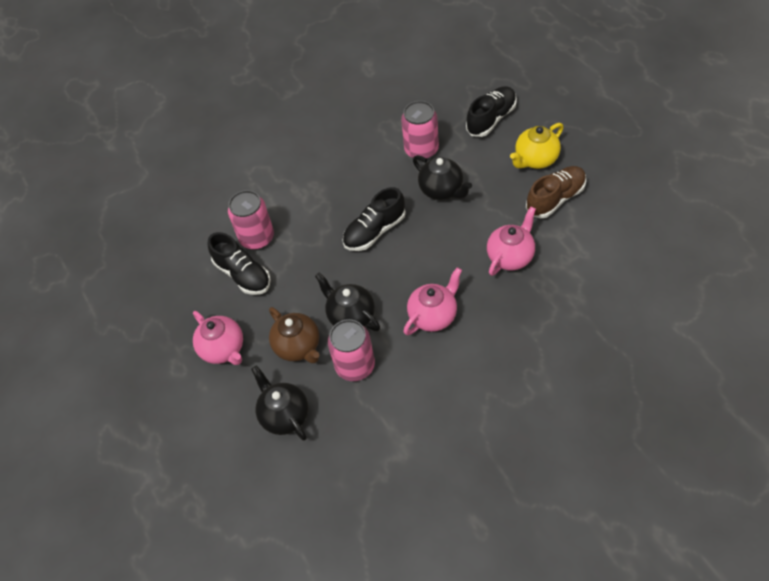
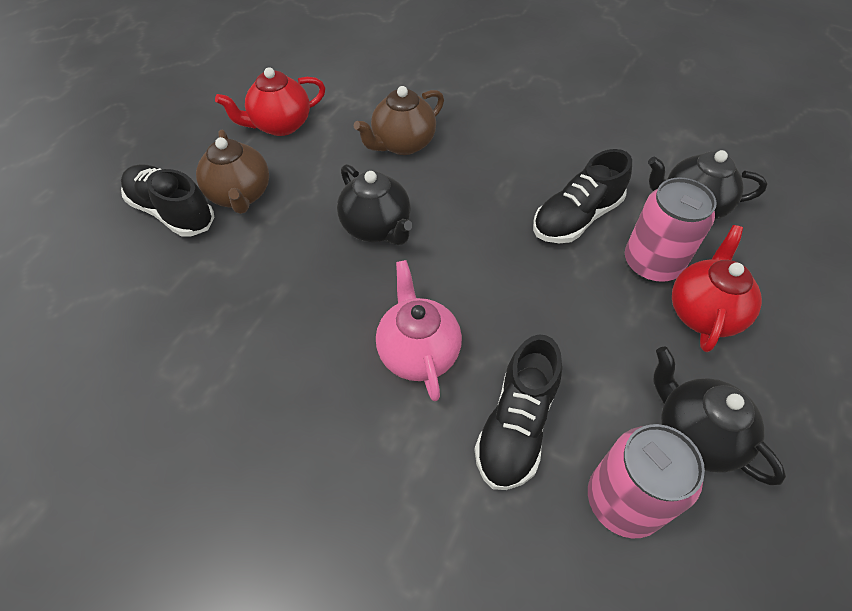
brown shoe: 1 -> 0
brown teapot: 1 -> 2
pink can: 3 -> 2
pink teapot: 3 -> 1
red teapot: 0 -> 2
yellow teapot: 1 -> 0

